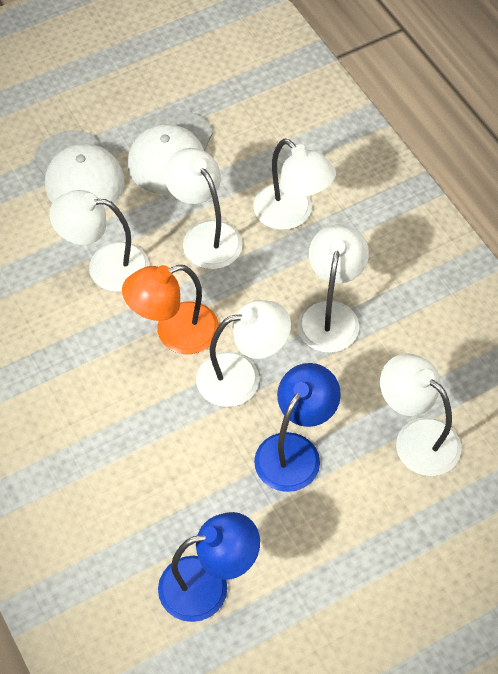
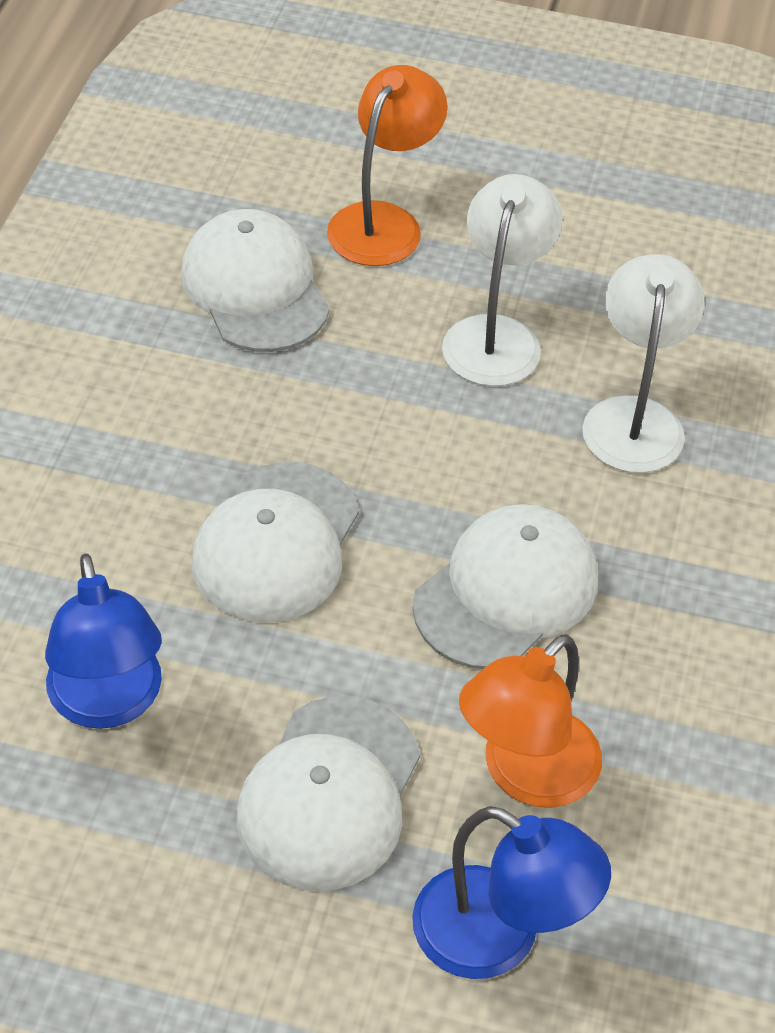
orange lamp: 1 -> 2
white cap: 2 -> 4
white lamp: 6 -> 2

